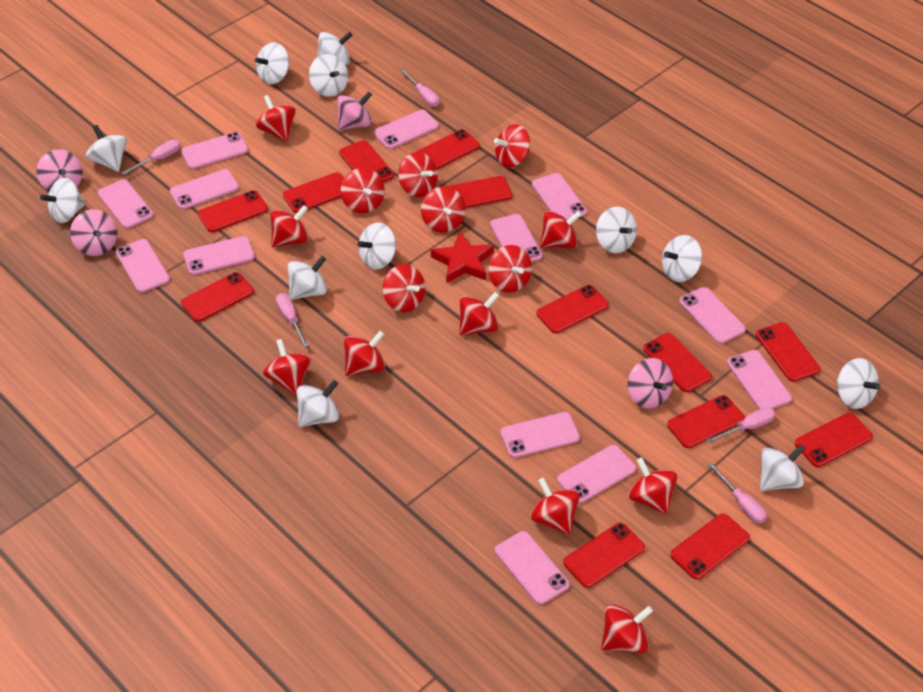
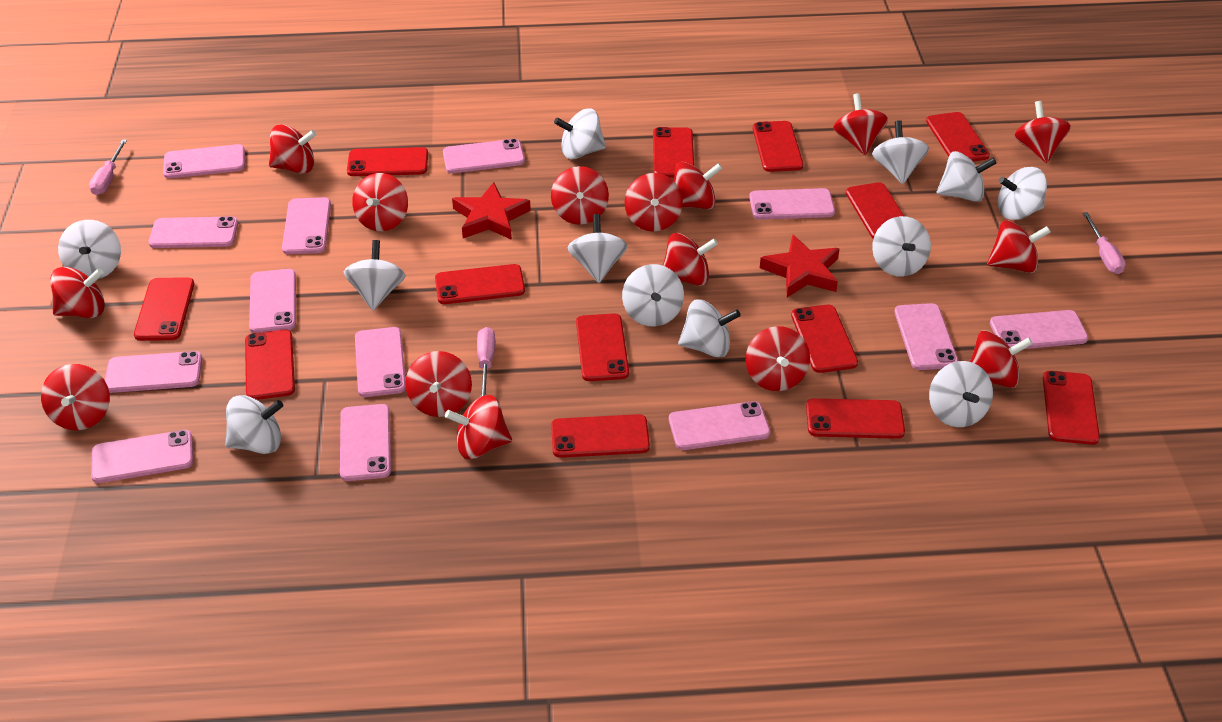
pink screwdriver: 5 -> 3
pink spinning top: 4 -> 0
red star: 1 -> 2

